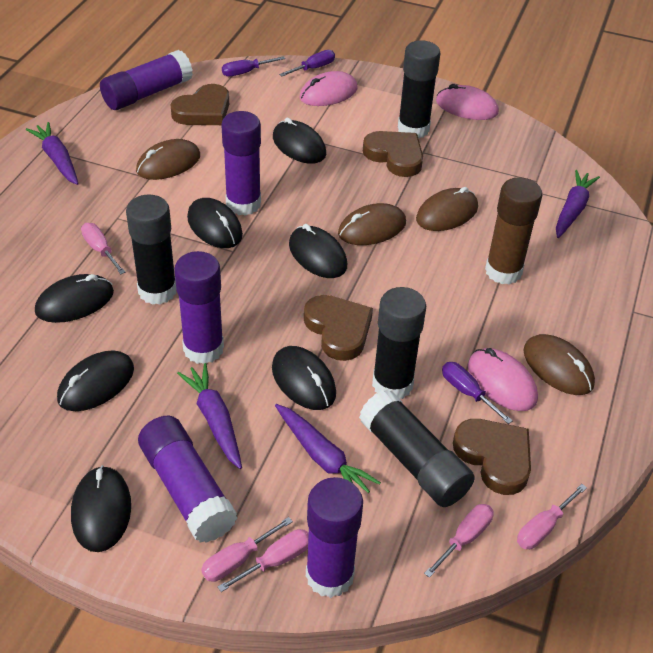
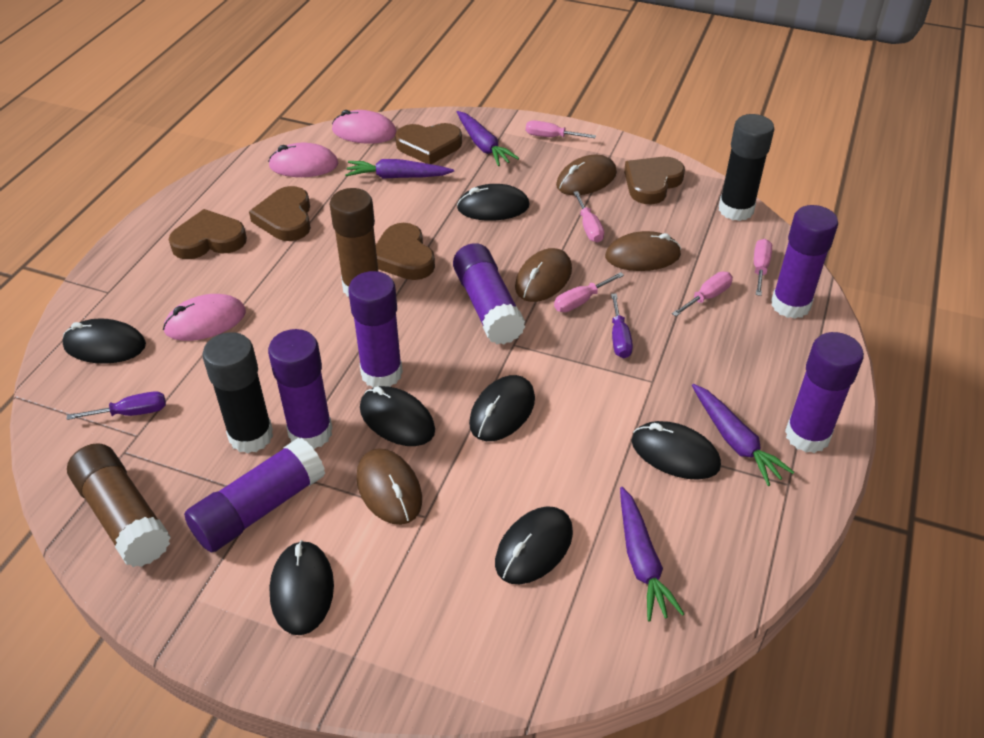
black glue stick: 4 -> 2
brown glue stick: 1 -> 2
brown heart: 4 -> 5
purple glue stick: 5 -> 6
purple screwdriver: 3 -> 2

